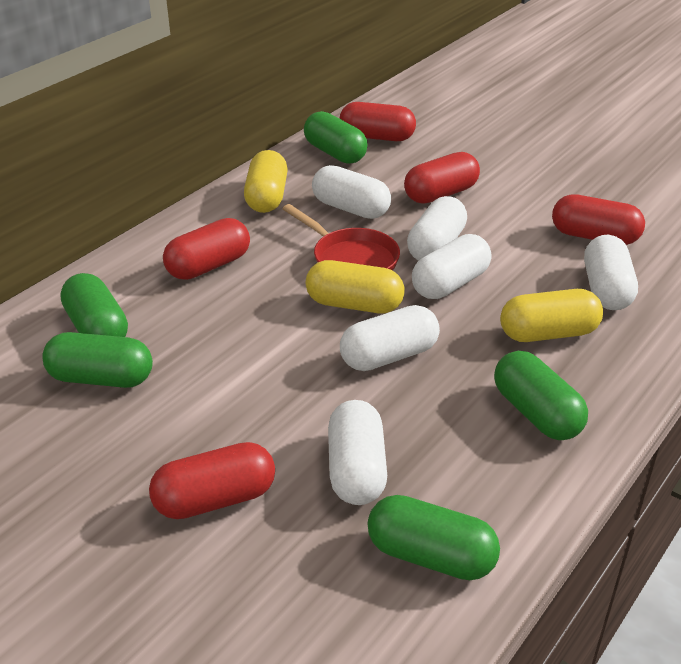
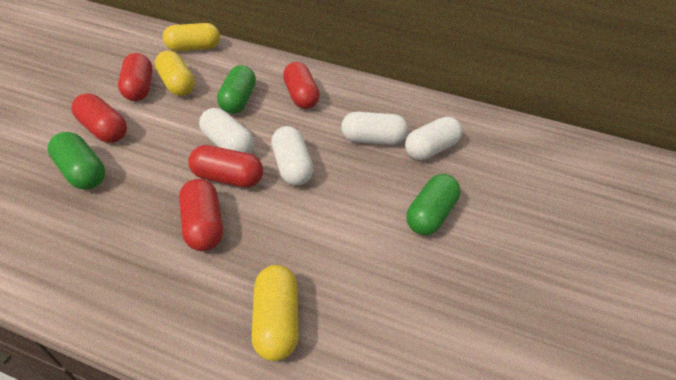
green capsule: 5 -> 3
red pan: 1 -> 0
white capsule: 6 -> 4

